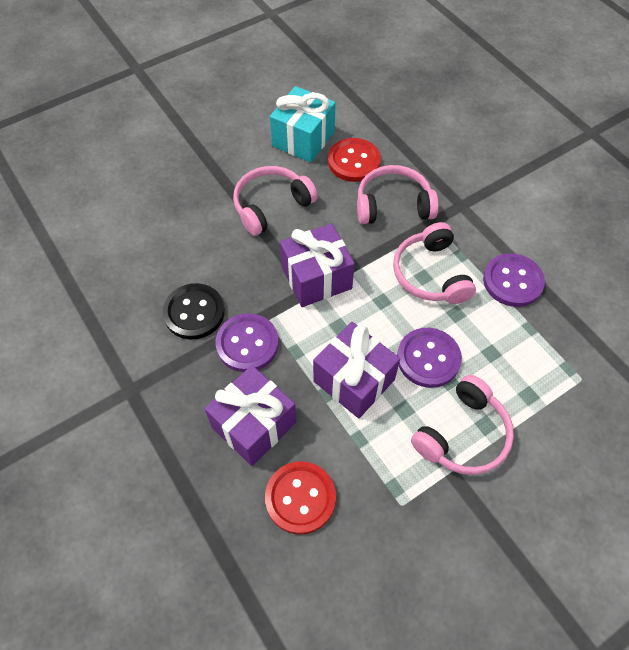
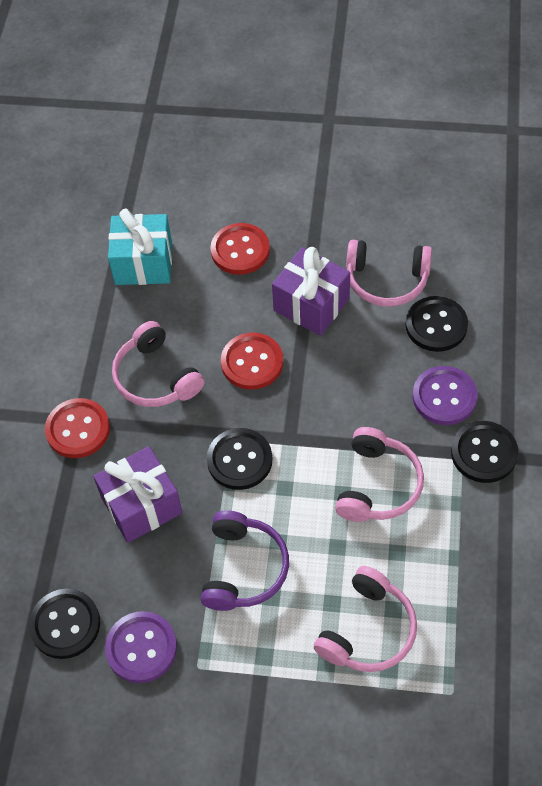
black button: 1 -> 4
purple button: 3 -> 2
purple gift: 3 -> 2
purple headphones: 0 -> 1
red button: 2 -> 3

